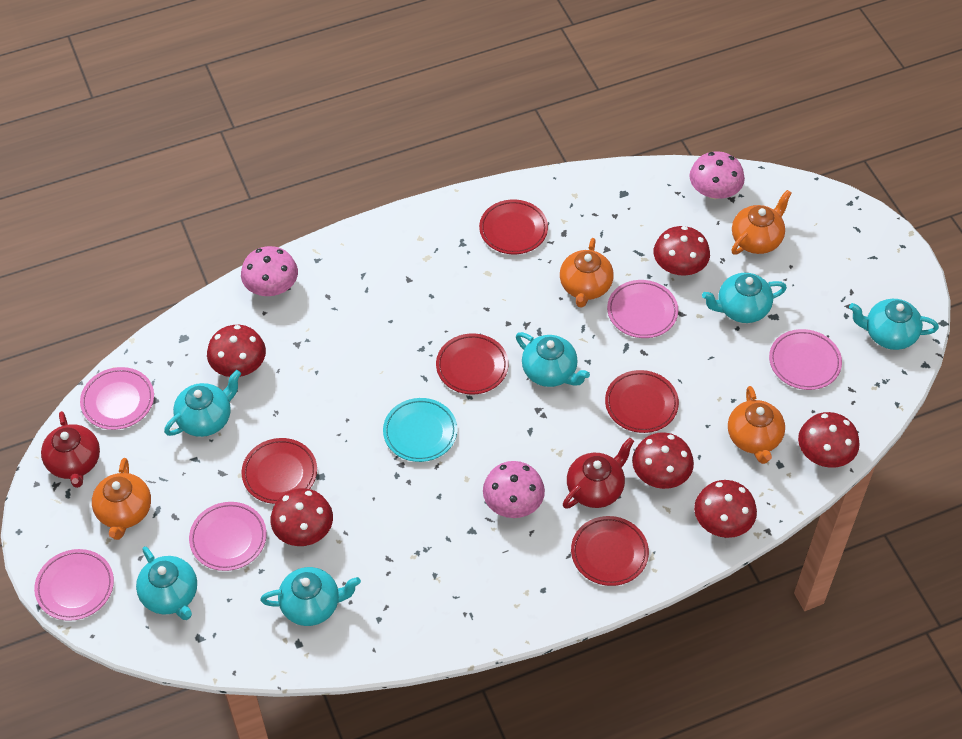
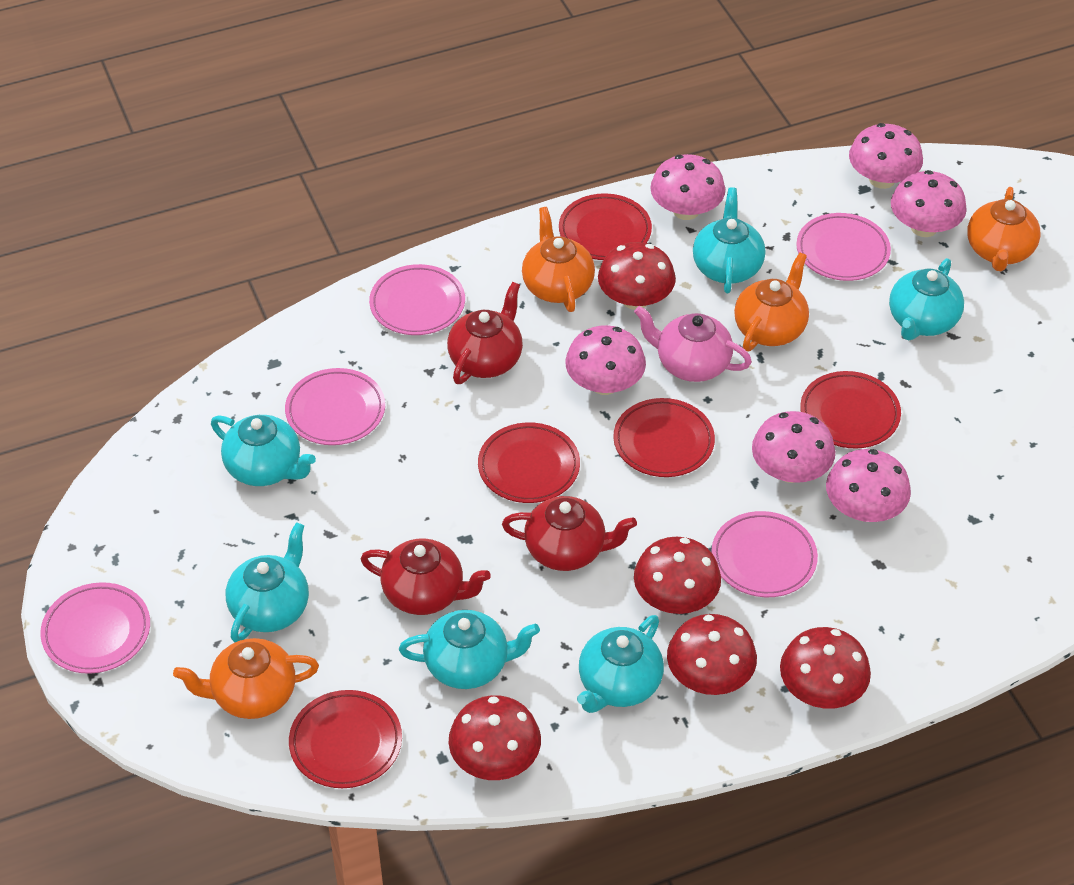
pink mushroom: 3 -> 6
pink teapot: 0 -> 1
red mushroom: 6 -> 5
red teapot: 2 -> 3
turquoise plate: 1 -> 0

